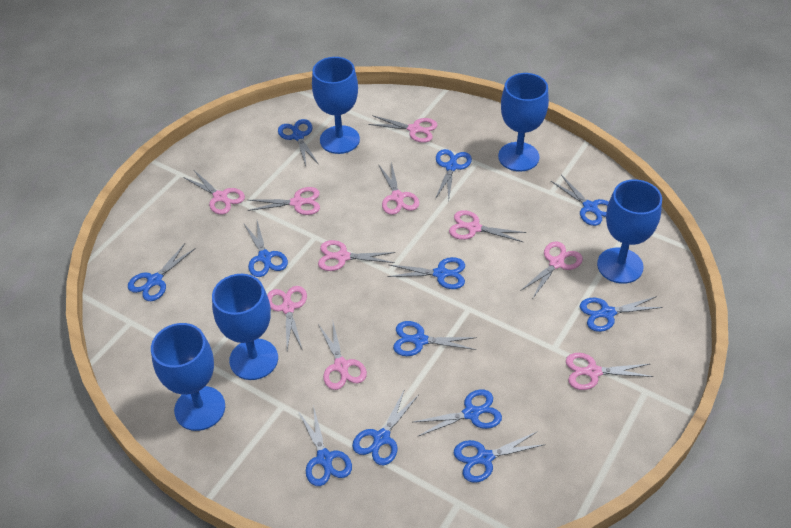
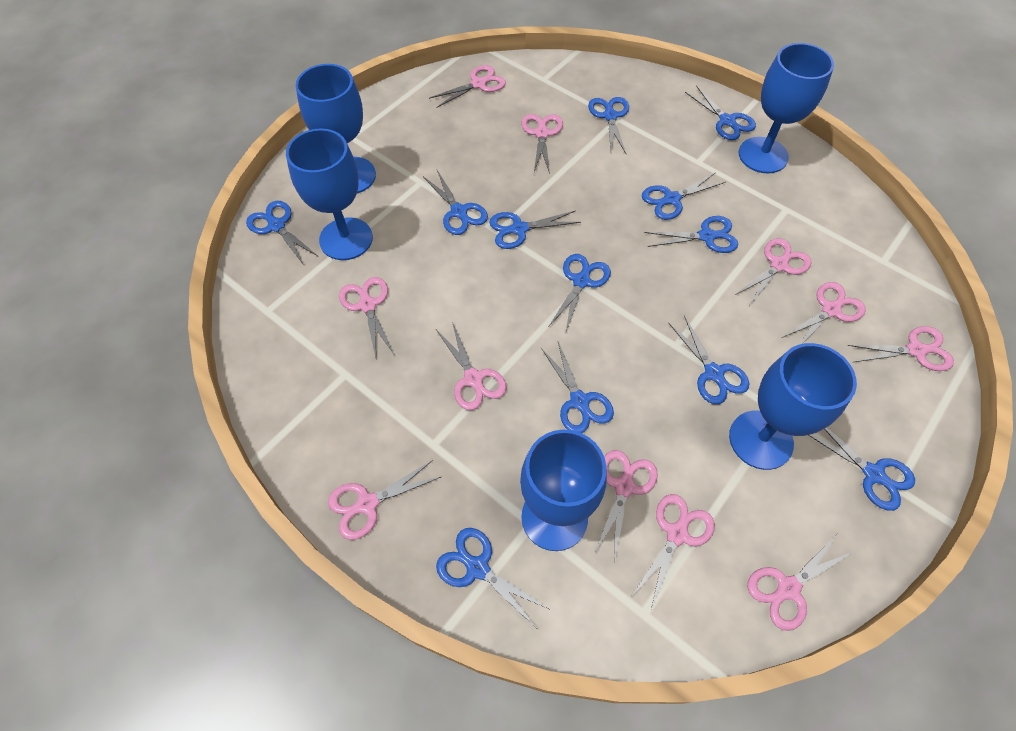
pink scissors: 10 -> 11

